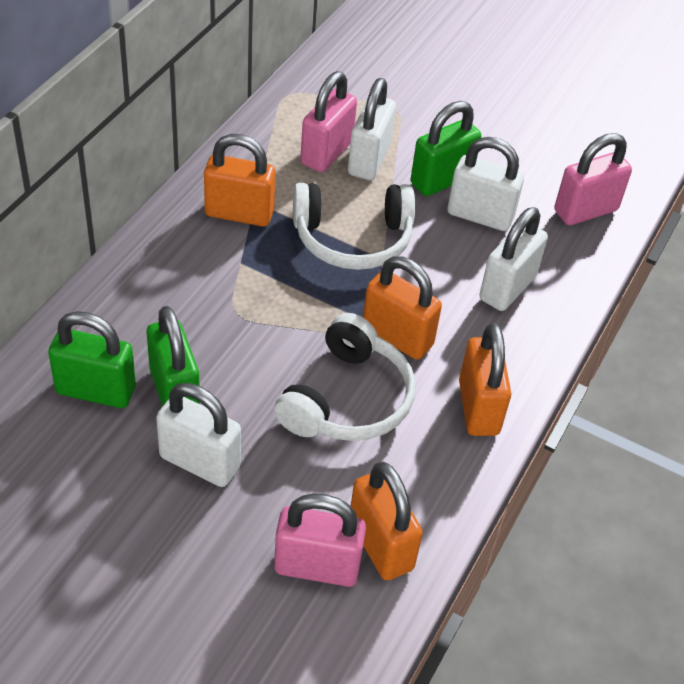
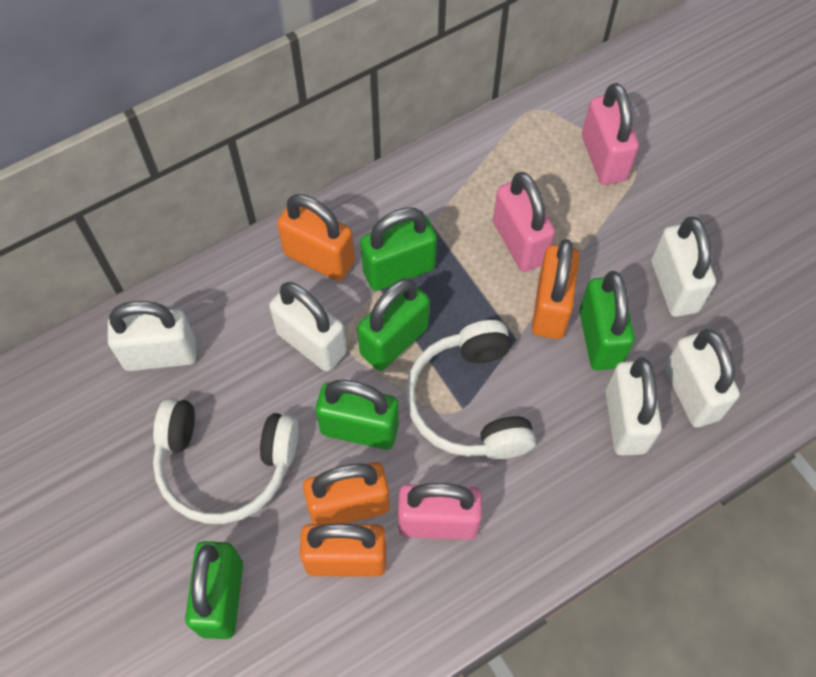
green padlock: 3 -> 5
white padlock: 4 -> 5

